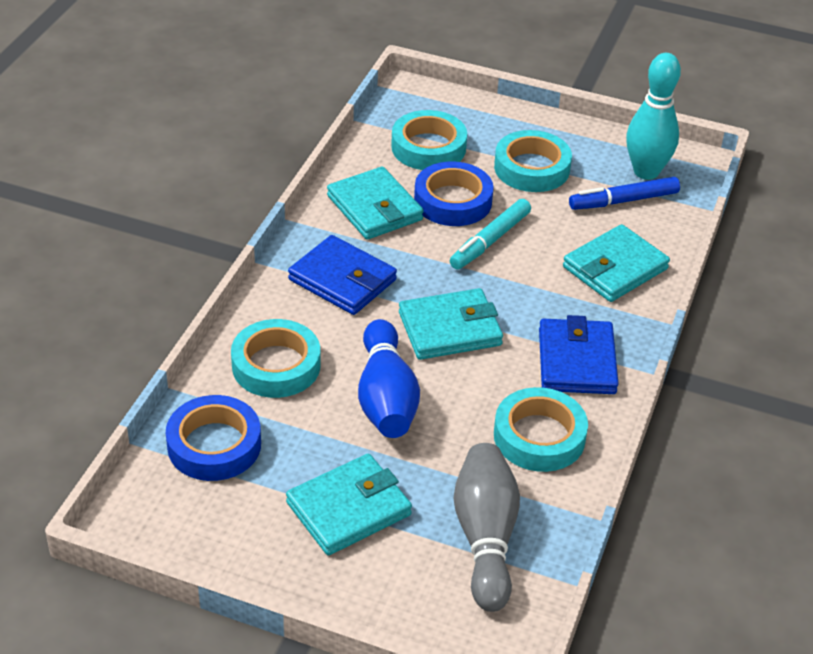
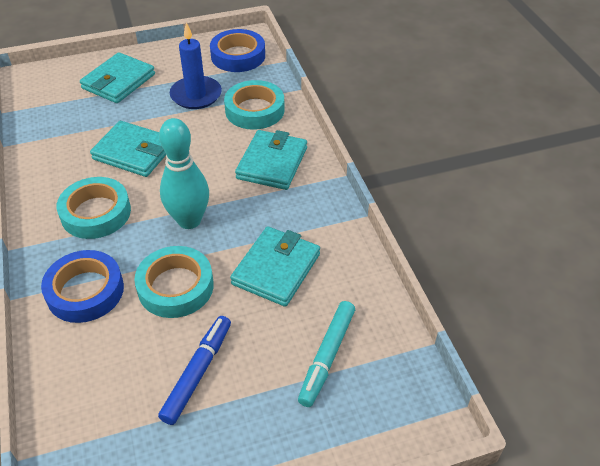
blue bowling pin: 1 -> 0
blue candle: 0 -> 1
blue wallet: 2 -> 0
grey bowling pin: 1 -> 0
turquoise tape: 4 -> 3

